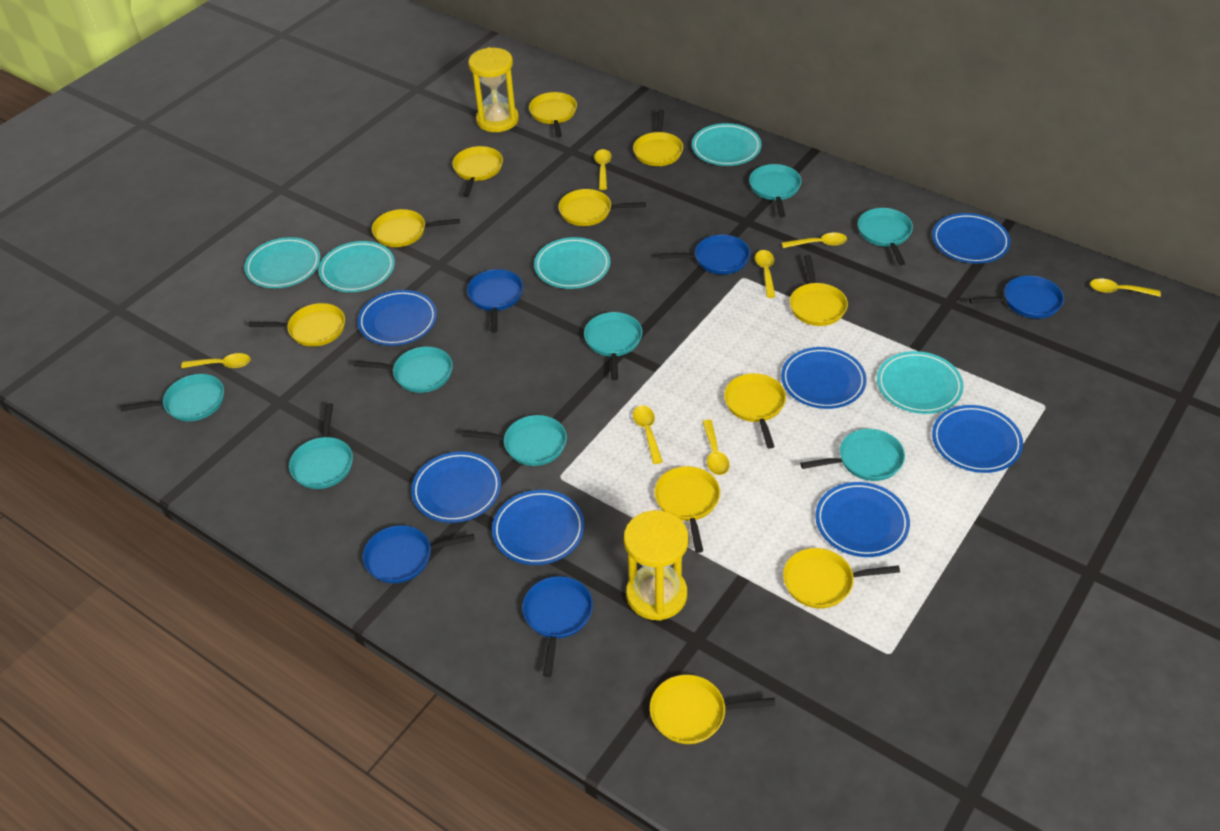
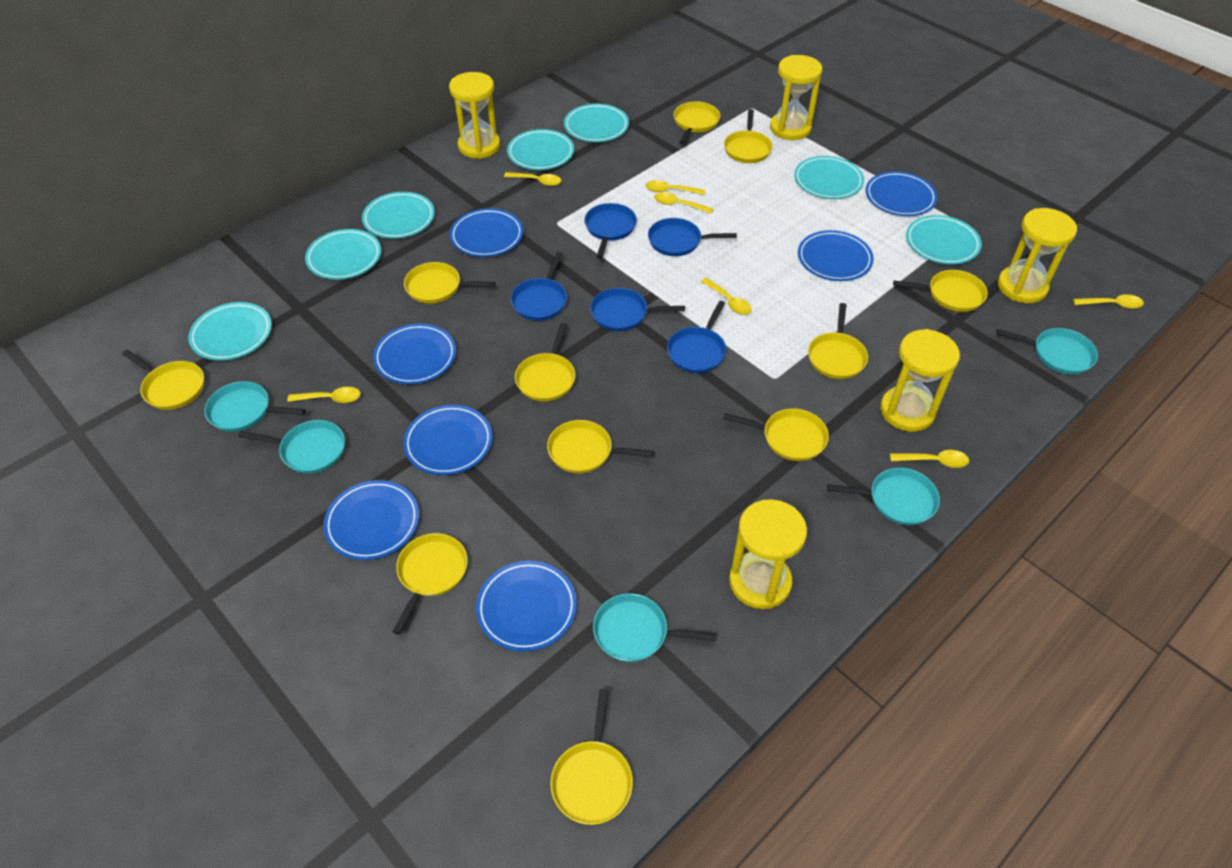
turquoise pan: 8 -> 5
turquoise plate: 5 -> 7
yellow hourglass: 2 -> 5

